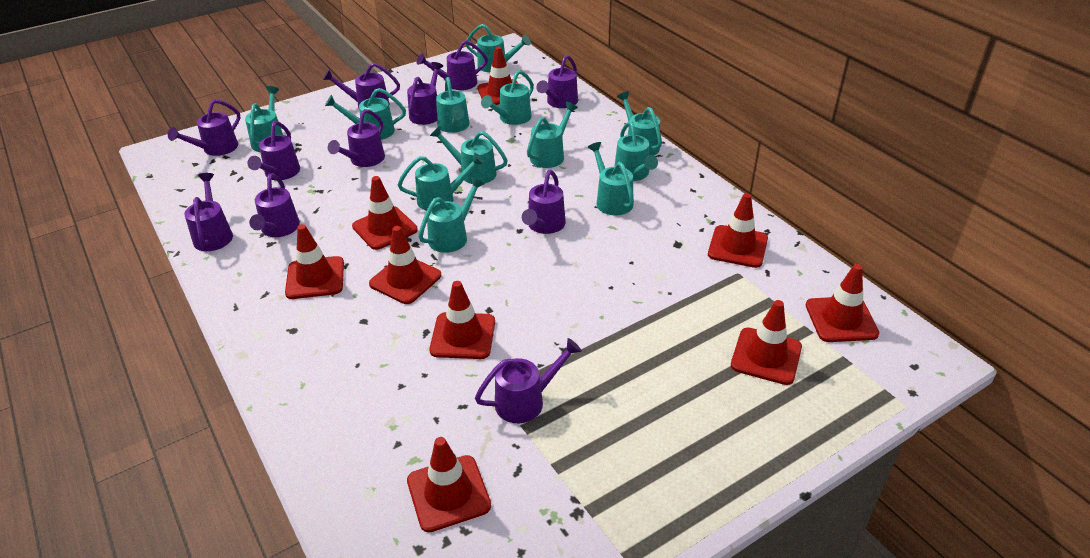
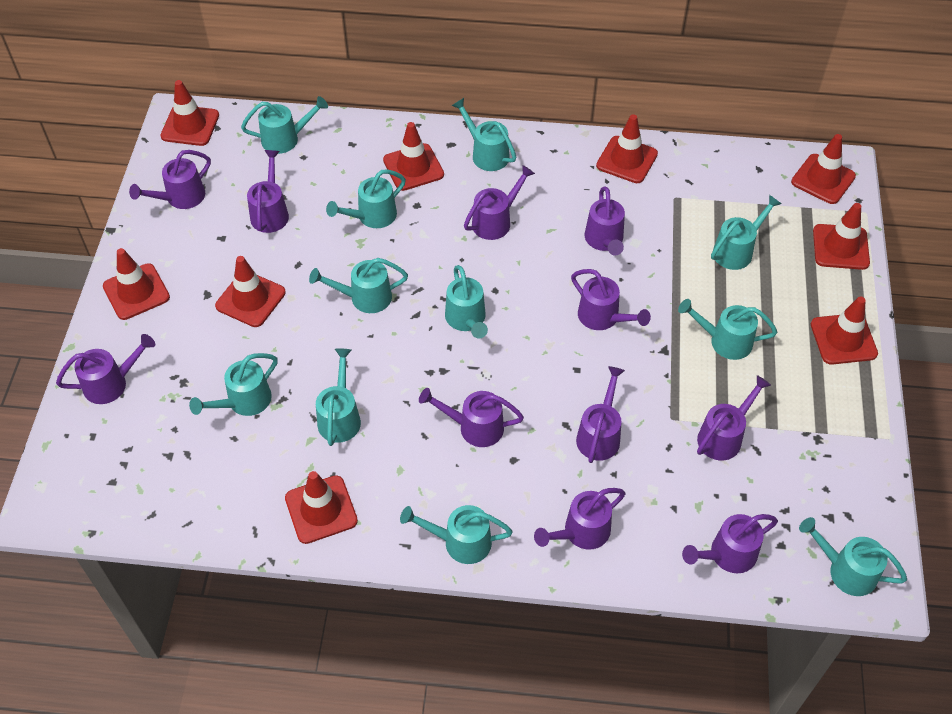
turquoise watering can: 12 -> 11

